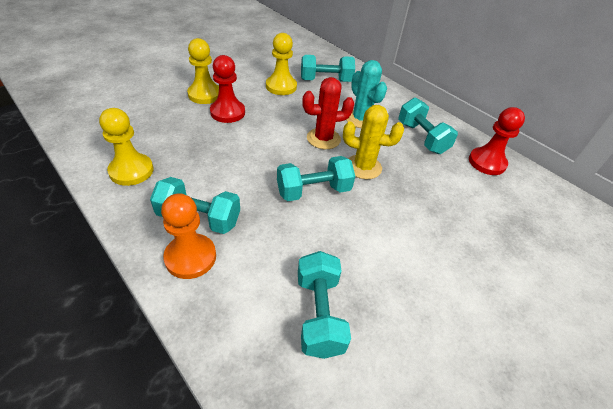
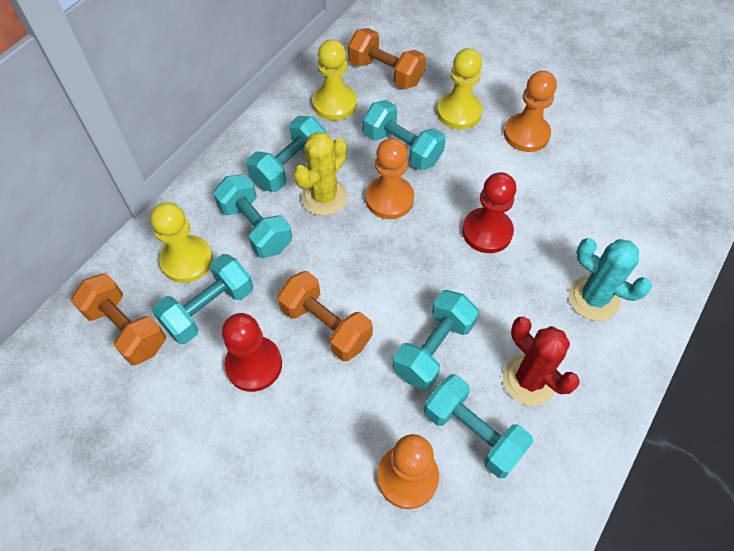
orange dumbbell: 0 -> 3
orange pawn: 1 -> 3
turquoise dumbbell: 5 -> 6

